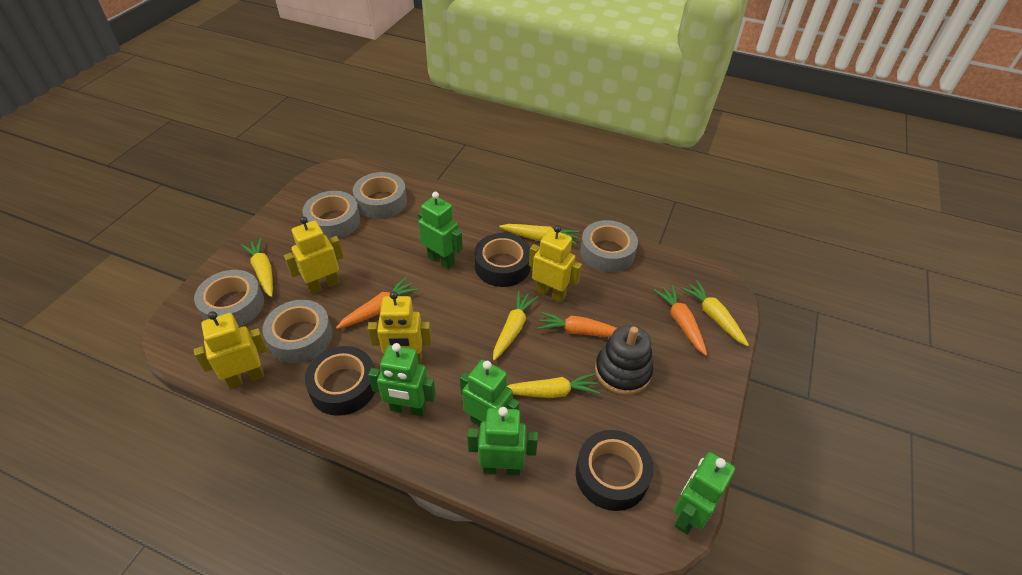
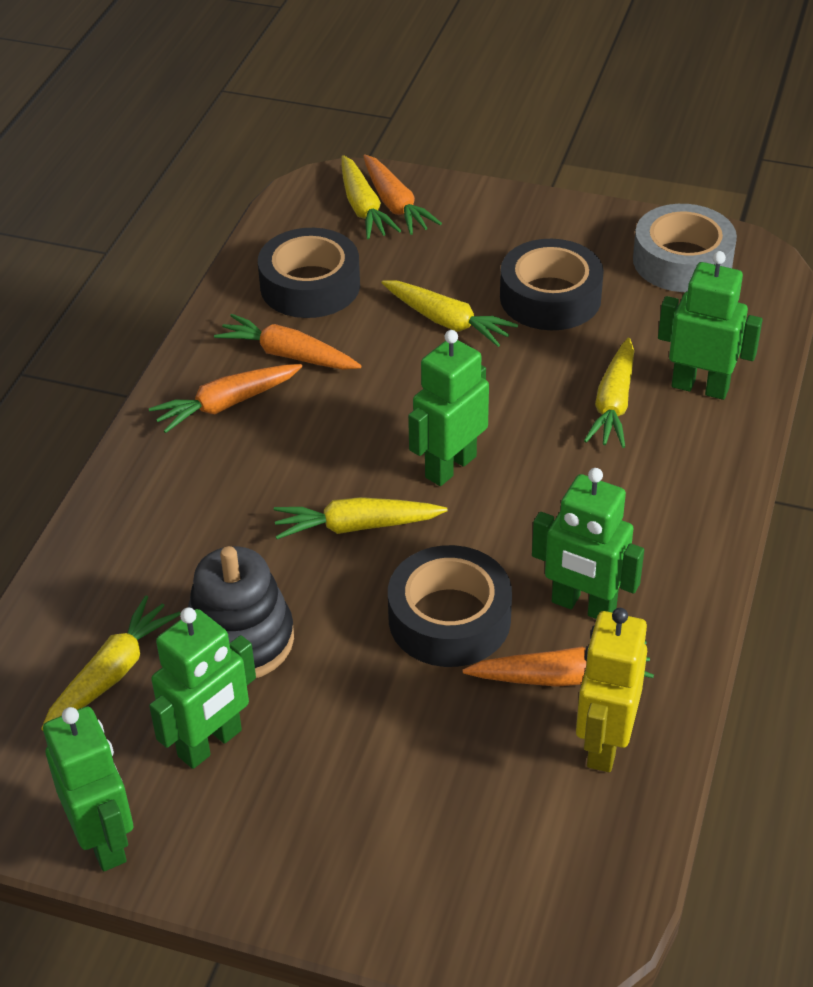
grey tape: 5 -> 1
orange carrot: 3 -> 4
yellow robot: 4 -> 1

